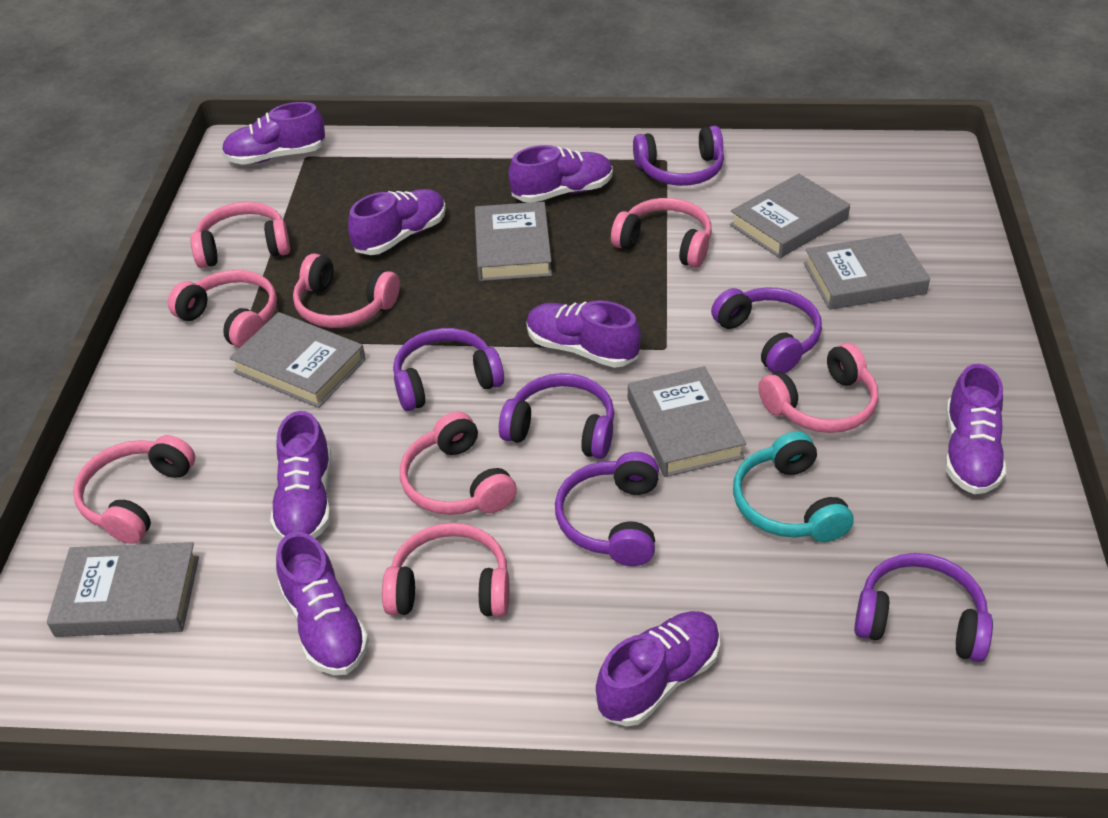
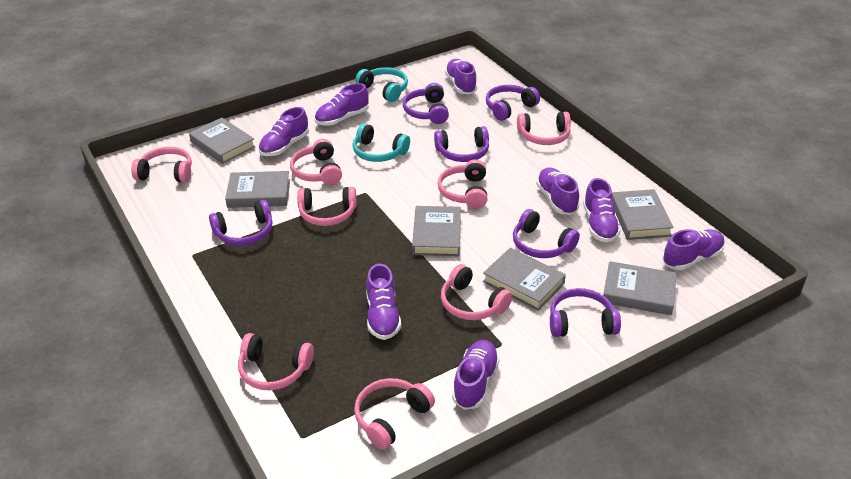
turquoise headphones: 1 -> 2

